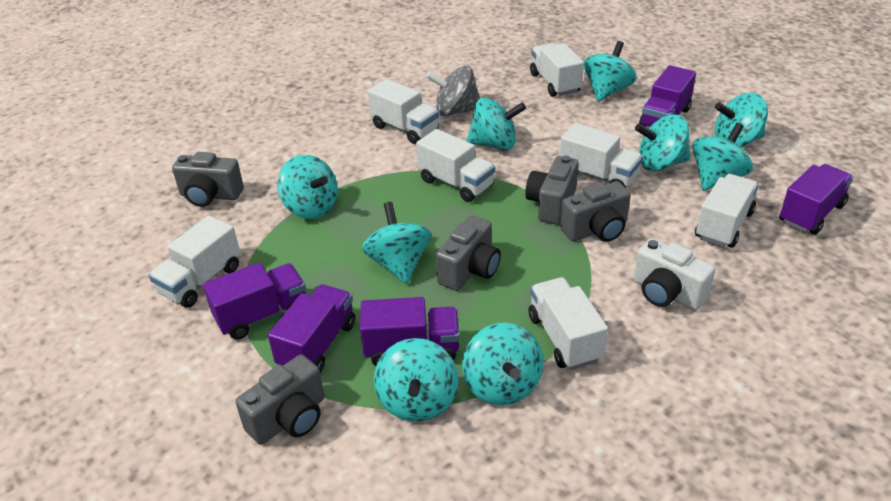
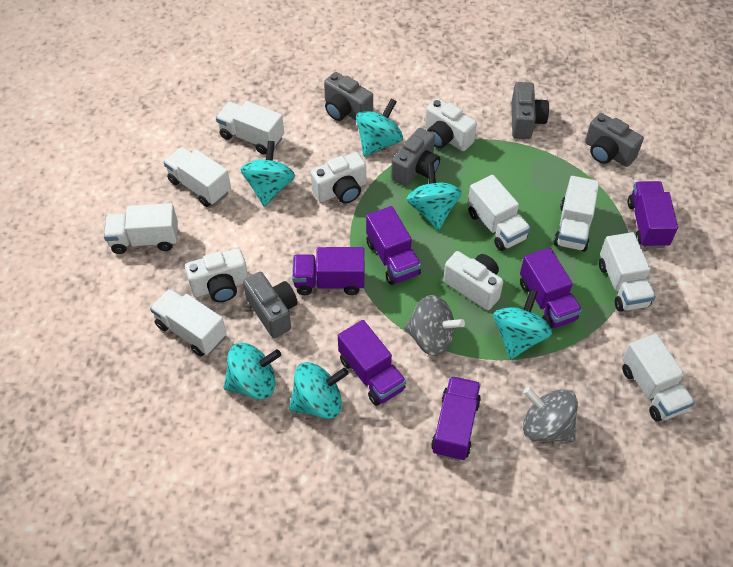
grey spinning top: 1 -> 2
purple truck: 5 -> 6
turquoise spinning top: 9 -> 6
white camera: 1 -> 4
white truck: 7 -> 8

